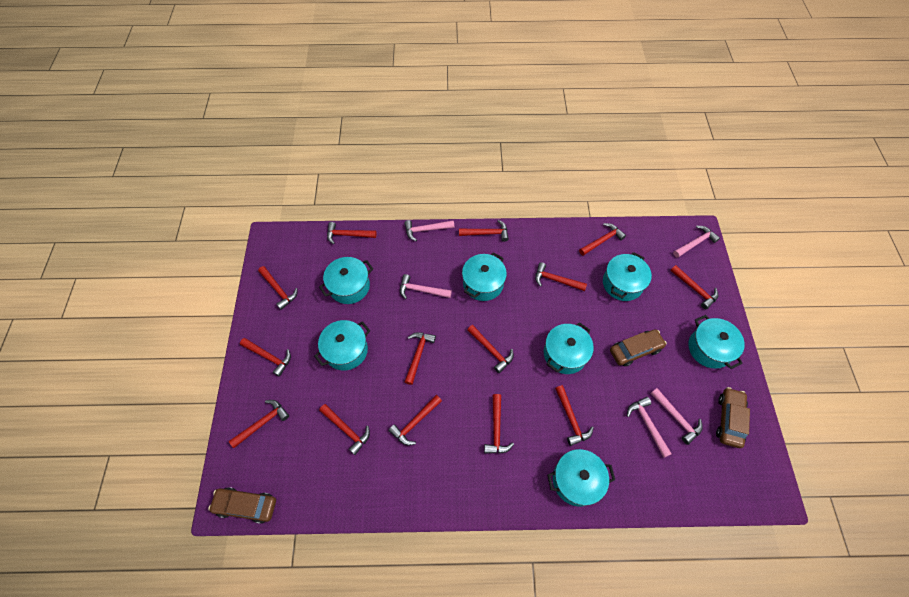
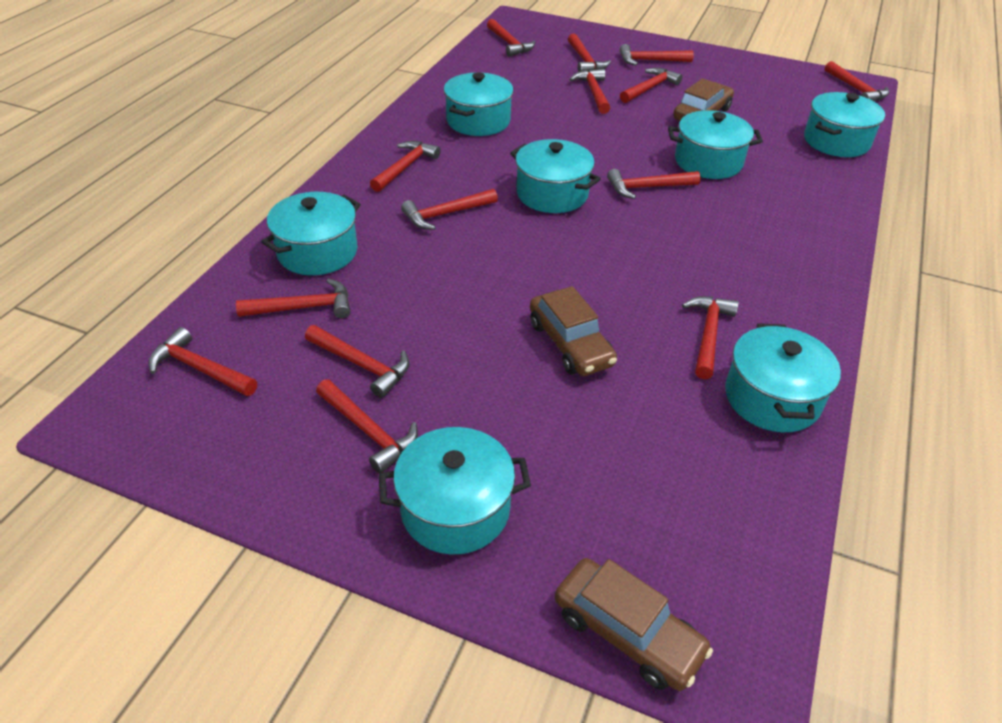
pink hammer: 5 -> 0

